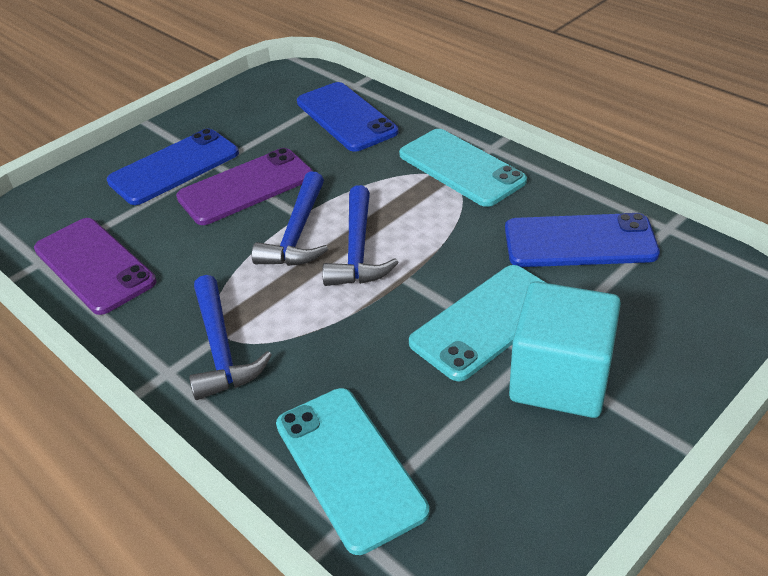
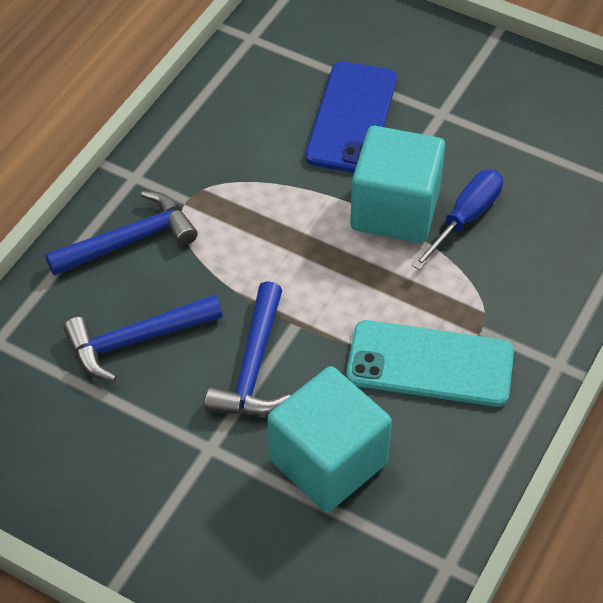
blue phone: 3 -> 1
blue screwdriver: 0 -> 1
purple phone: 2 -> 0
turquoise cube: 1 -> 2
turquoise phone: 3 -> 1

